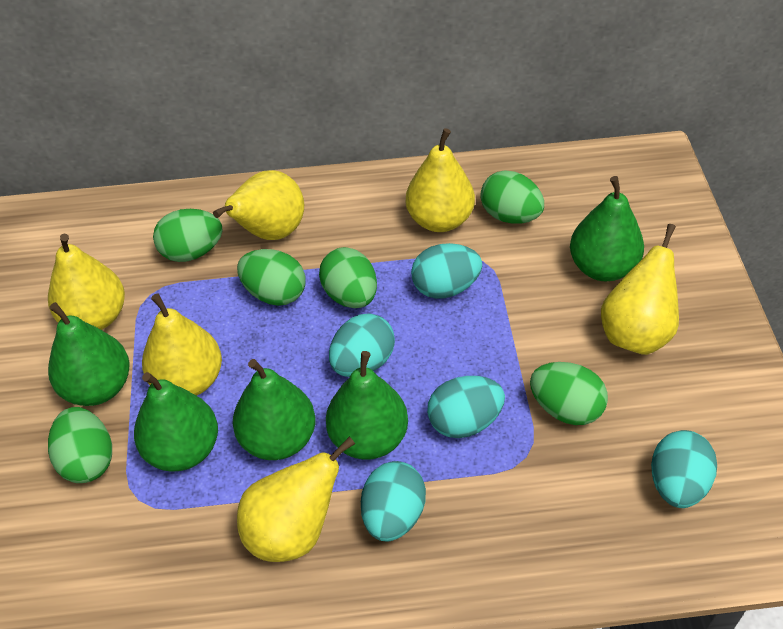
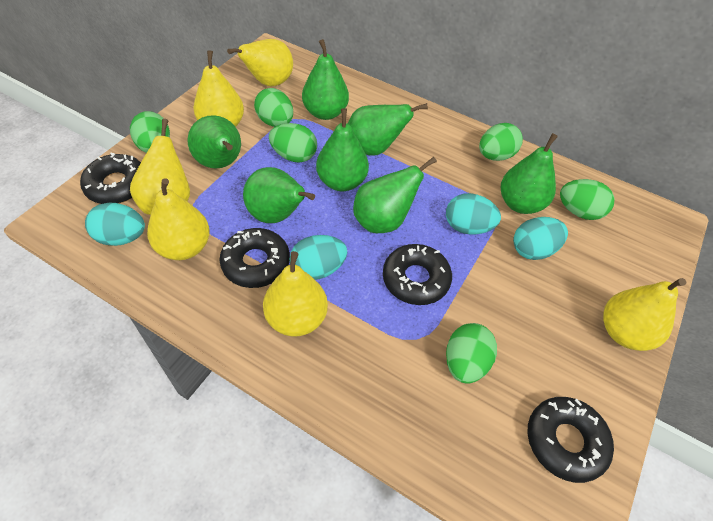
black donut: 0 -> 4
green pear: 5 -> 7
turquoise egg: 5 -> 4

